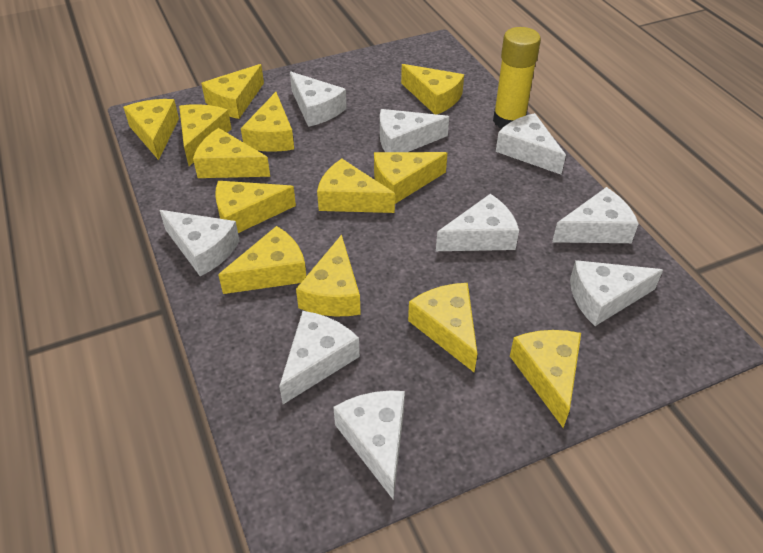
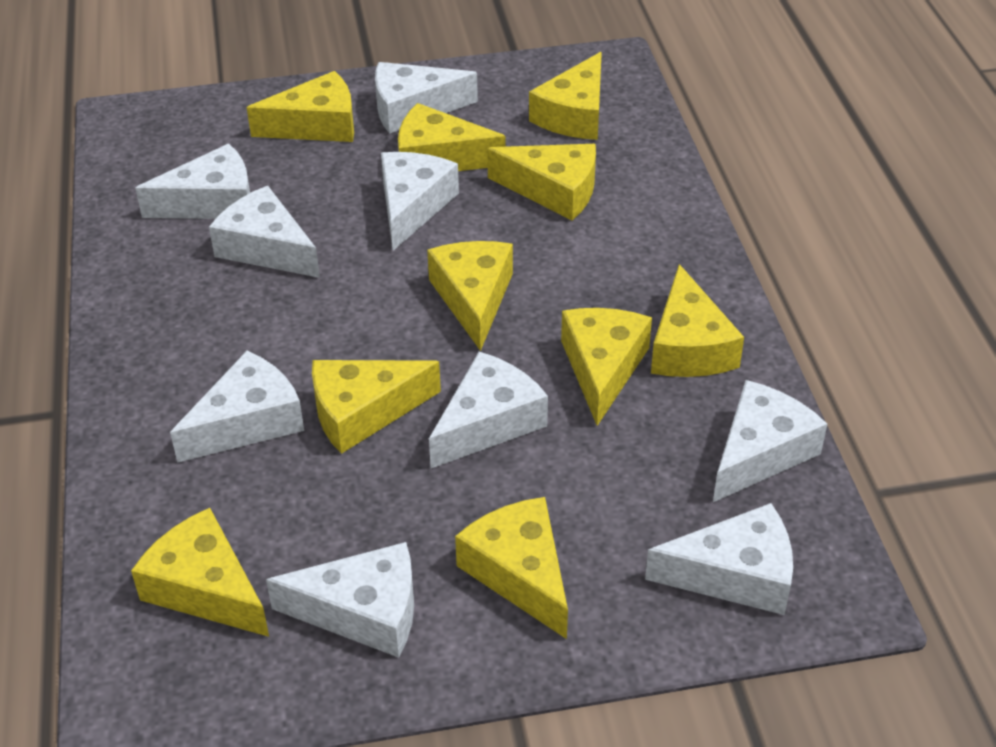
yellow cheese: 13 -> 10
yellow glue stick: 1 -> 0

